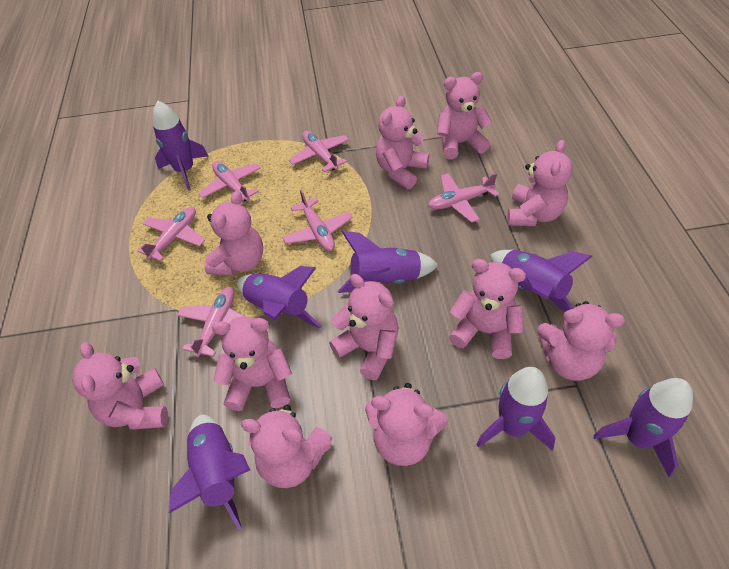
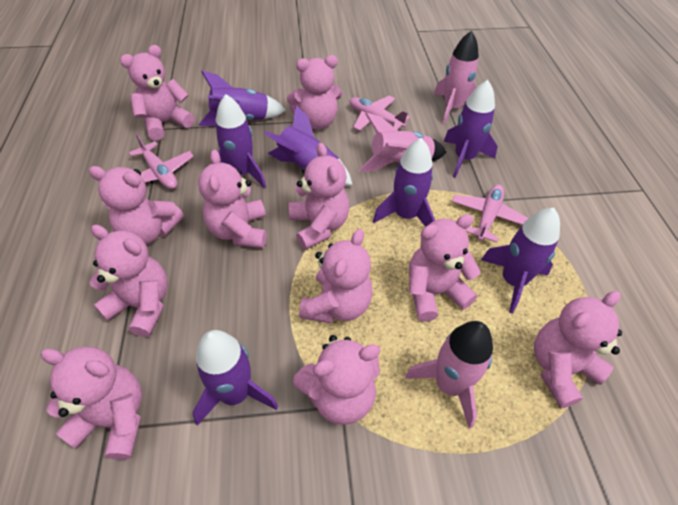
pink plane: 6 -> 3
pink rocket: 0 -> 3

